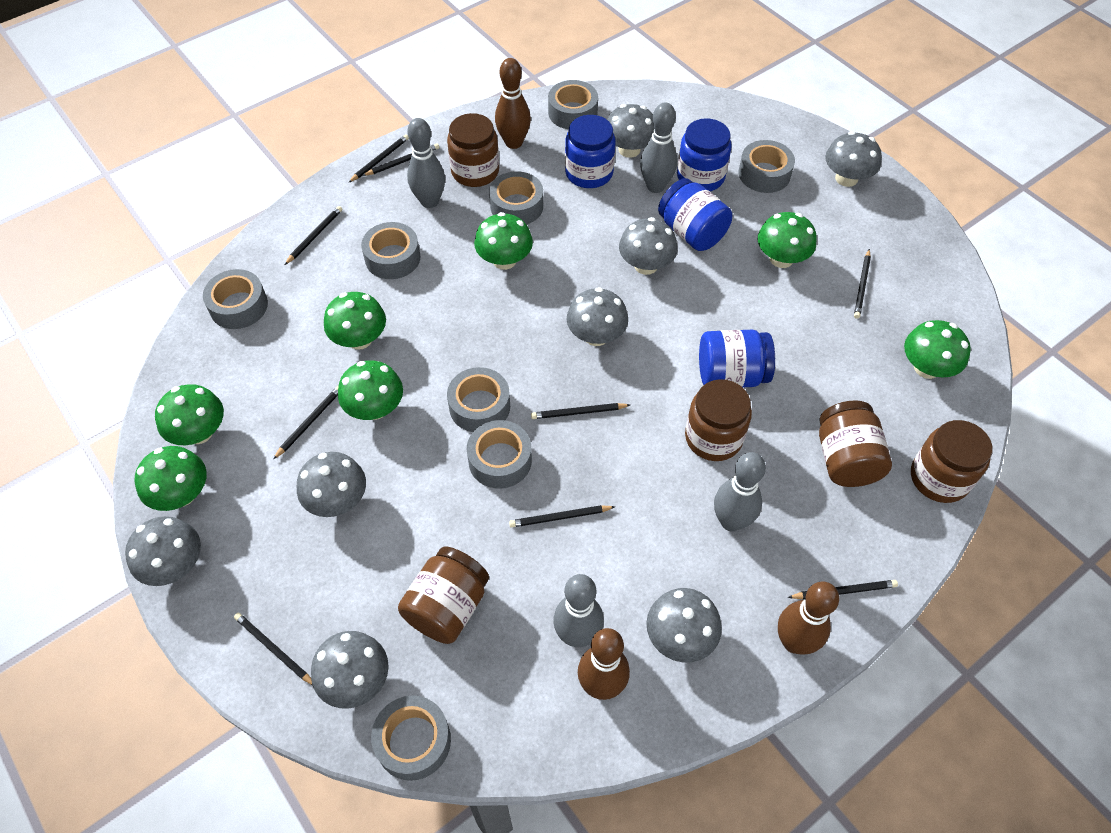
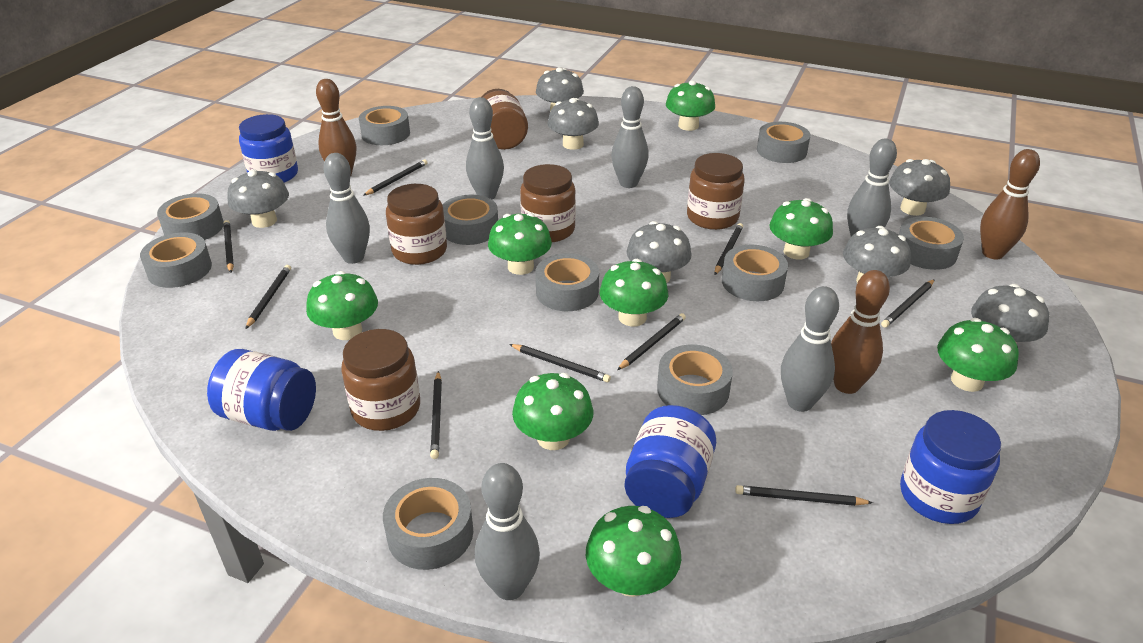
green mushroom: 7 -> 8
grey bowling pin: 4 -> 6
grey mushroom: 8 -> 7
grey tape: 8 -> 10

